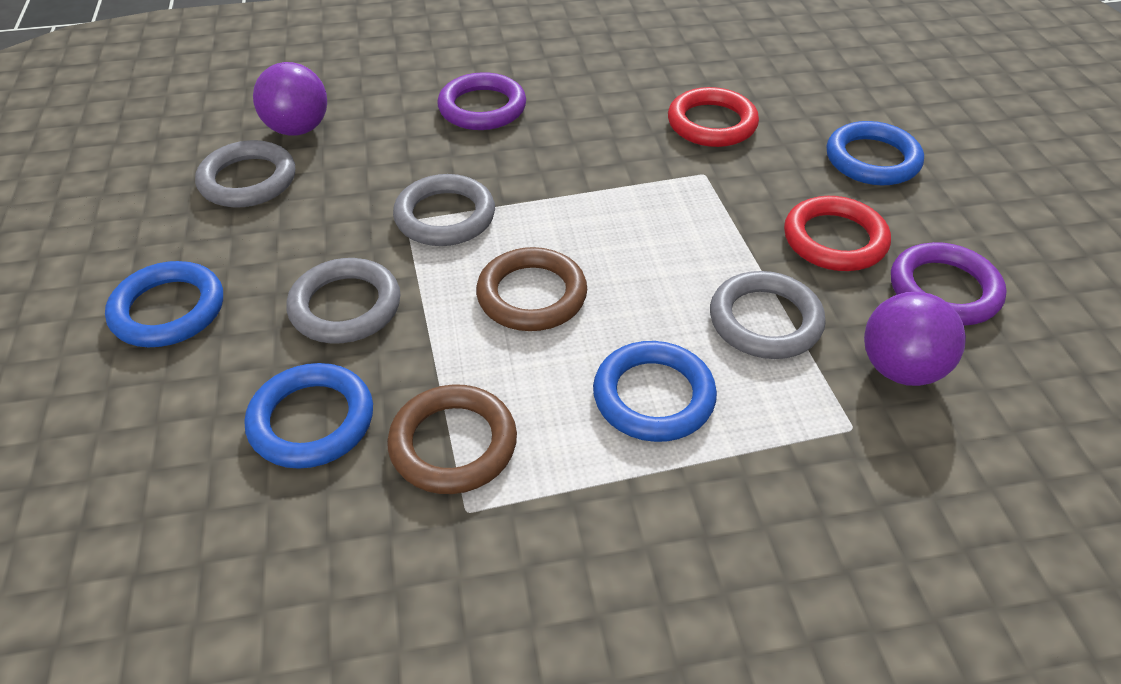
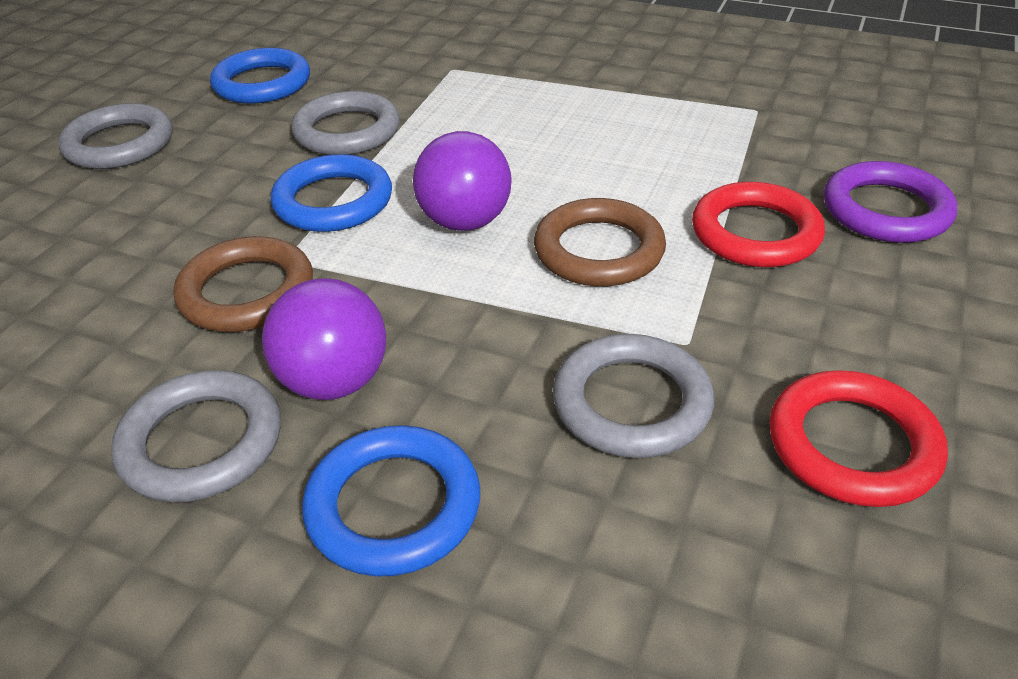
blue ring: 4 -> 3
purple ring: 2 -> 1

